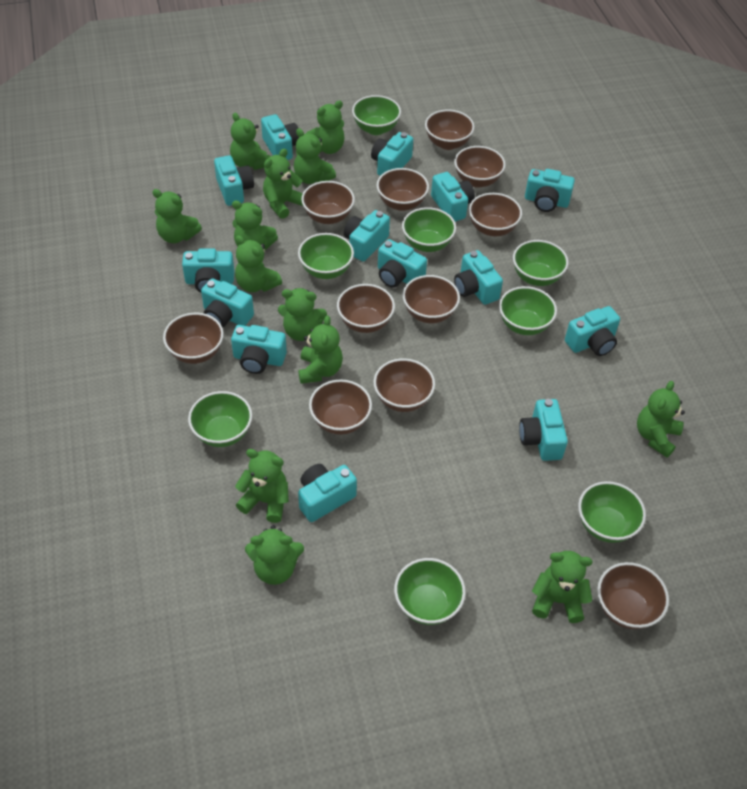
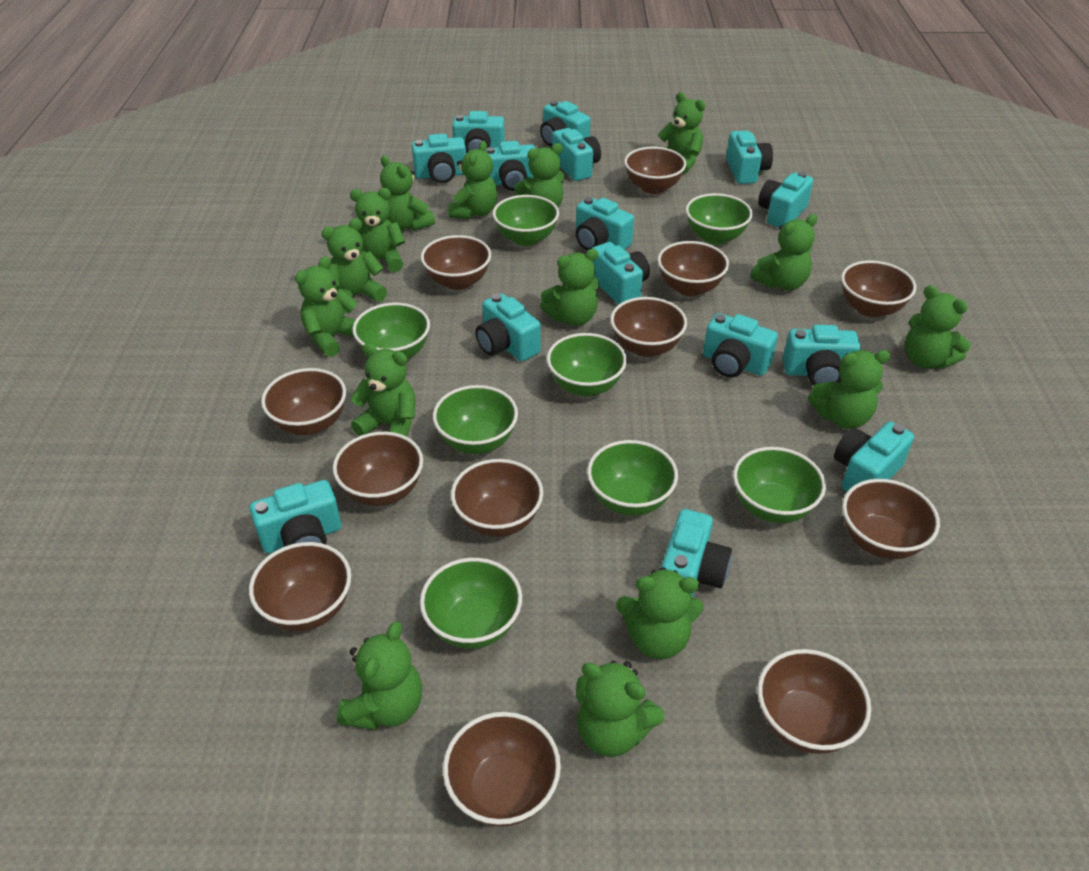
brown bowl: 11 -> 12
green teddy bear: 13 -> 15
turquoise camera: 14 -> 15

